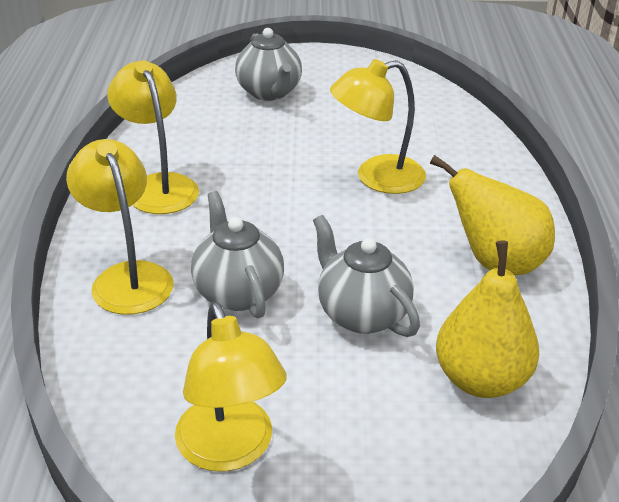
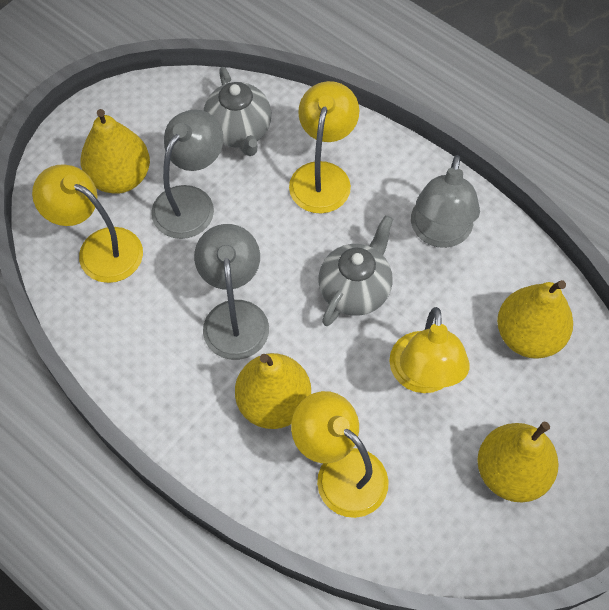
grey lamp: 0 -> 3
grey teapot: 3 -> 2
yellow pear: 2 -> 4

